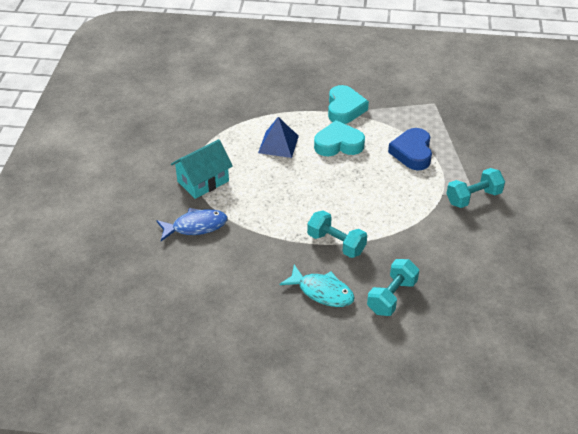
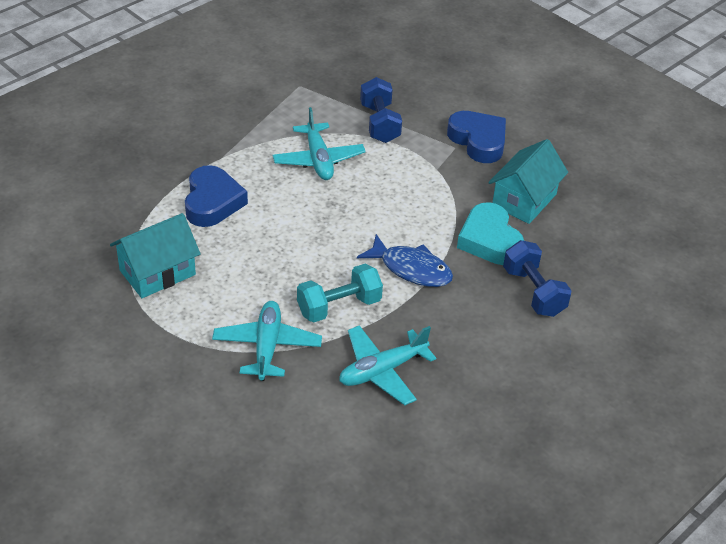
blue dumbbell: 0 -> 2
blue heart: 1 -> 2
blue pyramid: 1 -> 0
turquoise dumbbell: 3 -> 1
turquoise fish: 1 -> 0
turquoise heart: 2 -> 1
turquoise house: 1 -> 2
turquoise plane: 0 -> 3

